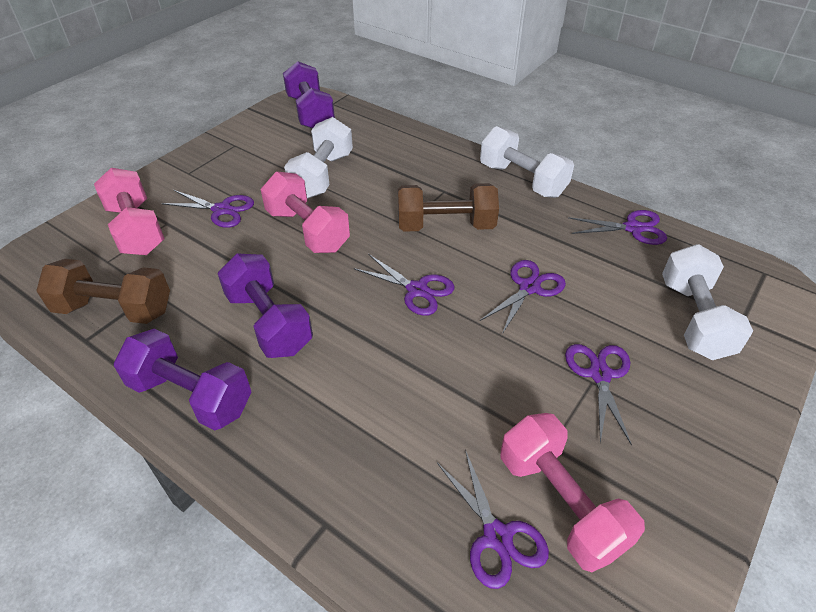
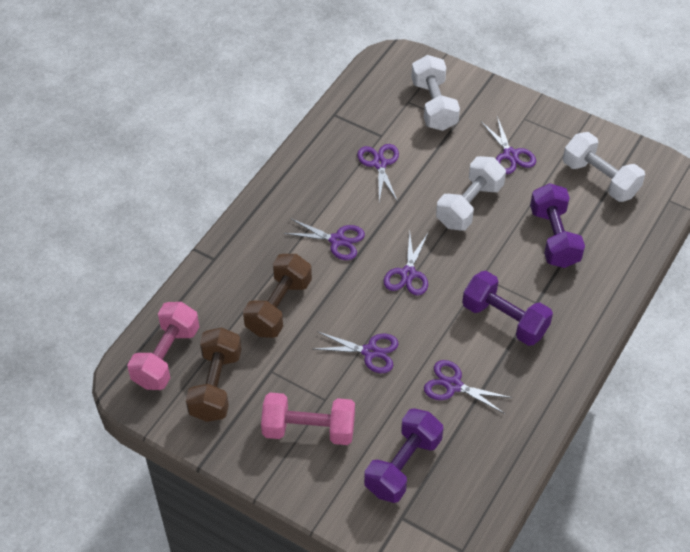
pink dumbbell: 3 -> 2

